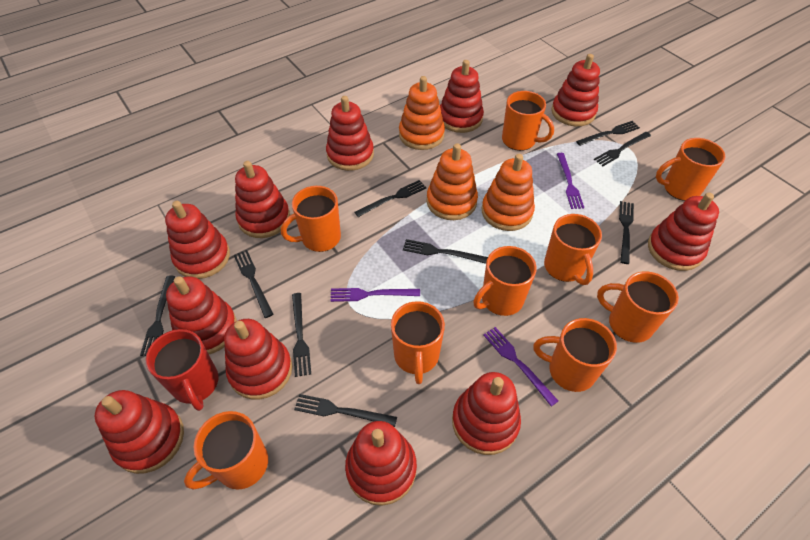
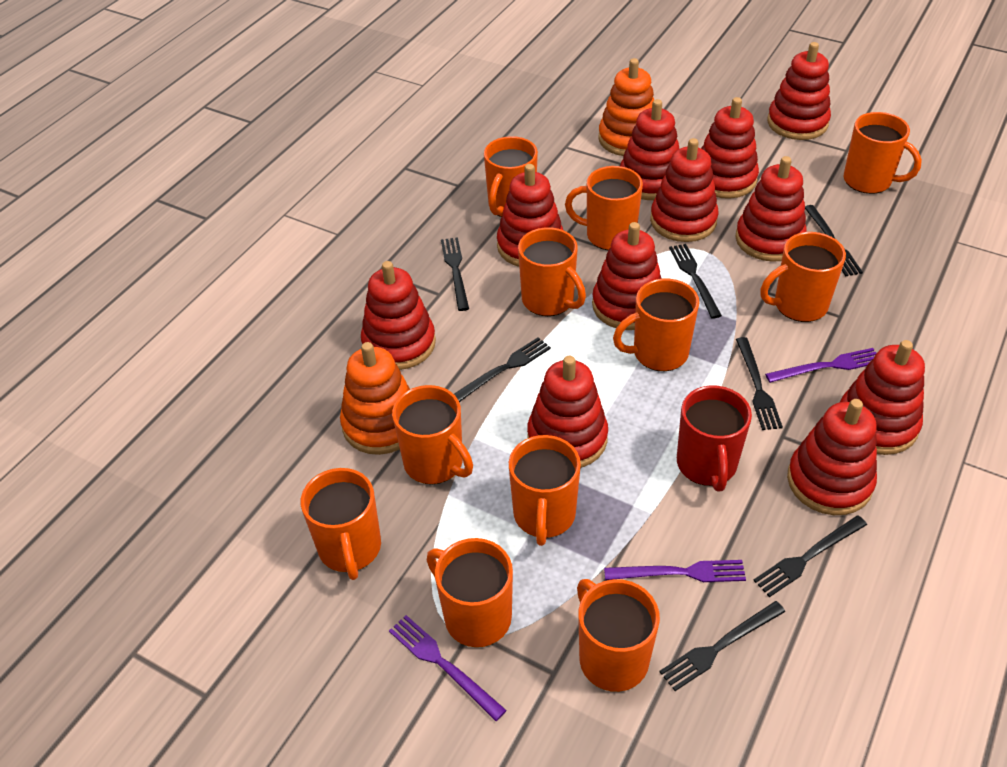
black fork: 9 -> 7
orange mug: 9 -> 11
orange stacking toy: 3 -> 2

